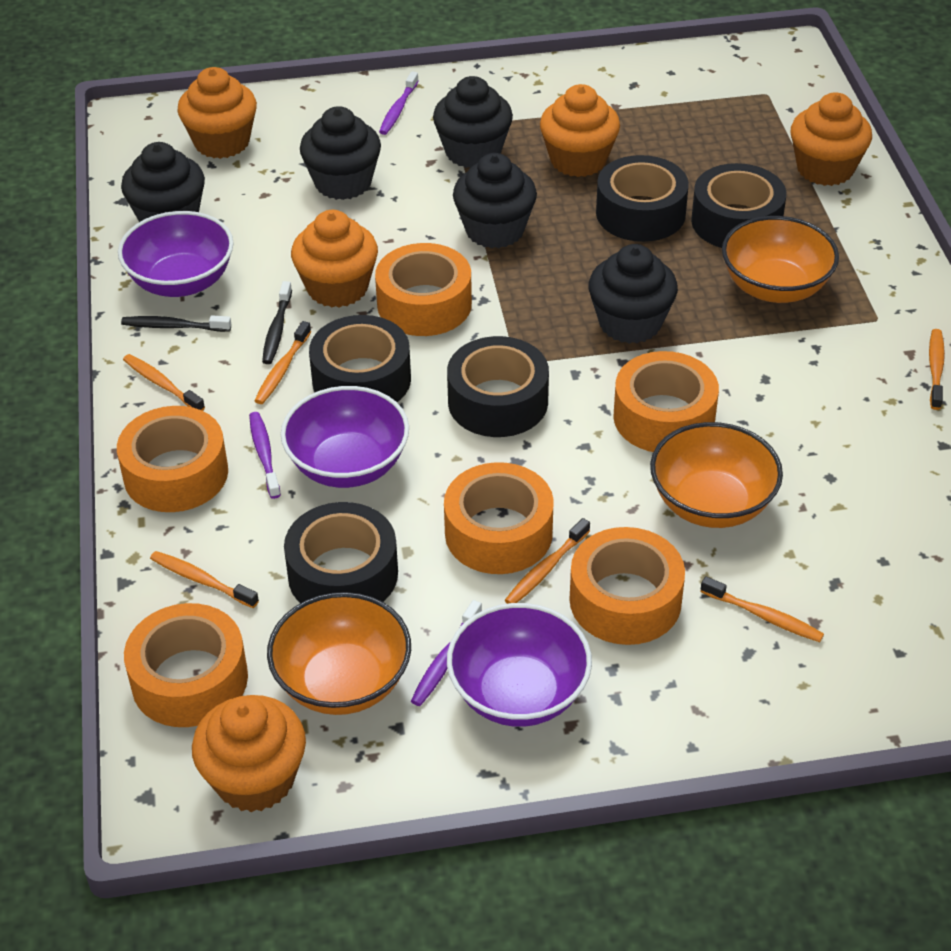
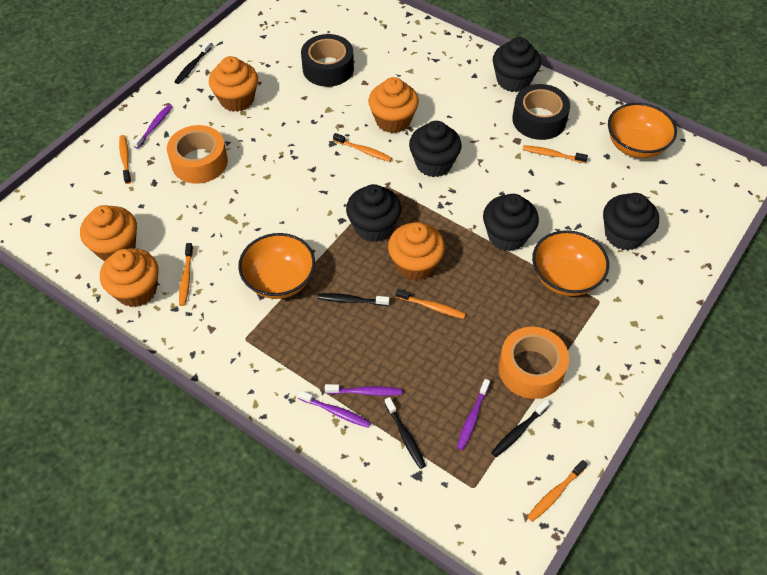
black tape: 5 -> 2
black toothbrush: 2 -> 4
orange tape: 6 -> 2
purple bowl: 3 -> 0
purple toothbrush: 3 -> 4

